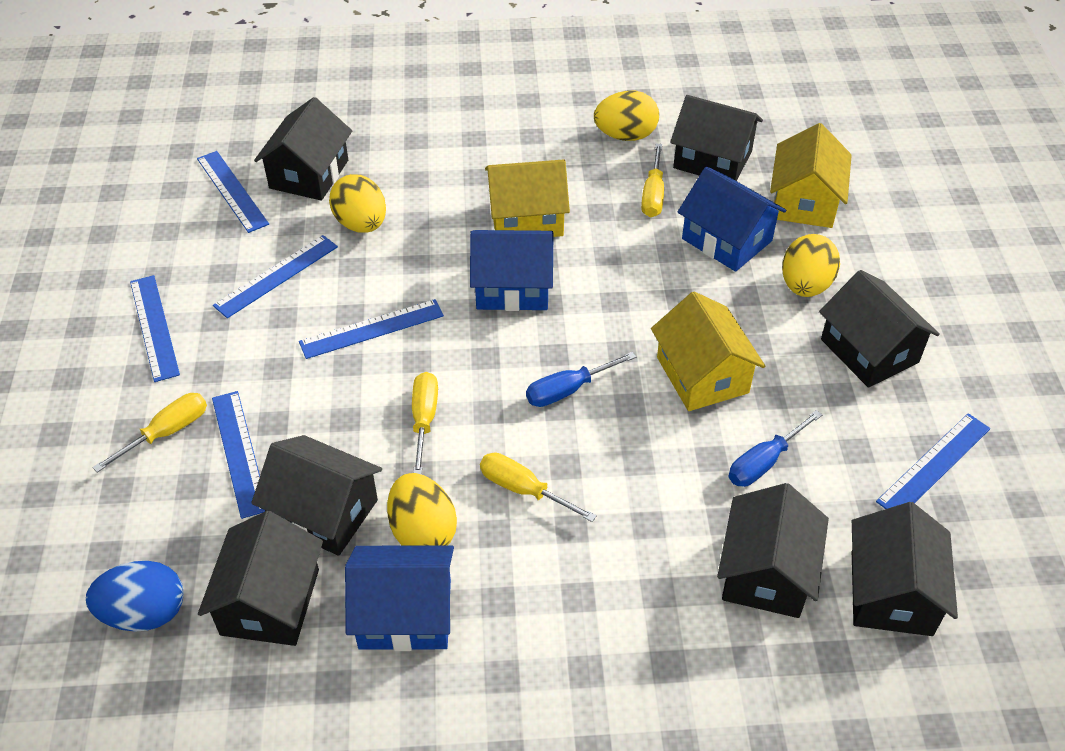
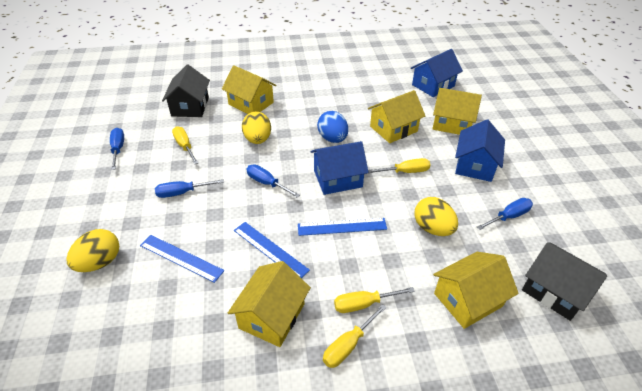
black house: 7 -> 2
blue ruler: 6 -> 3
blue screwdriver: 2 -> 4
yellow egg: 4 -> 3
yellow house: 3 -> 5

